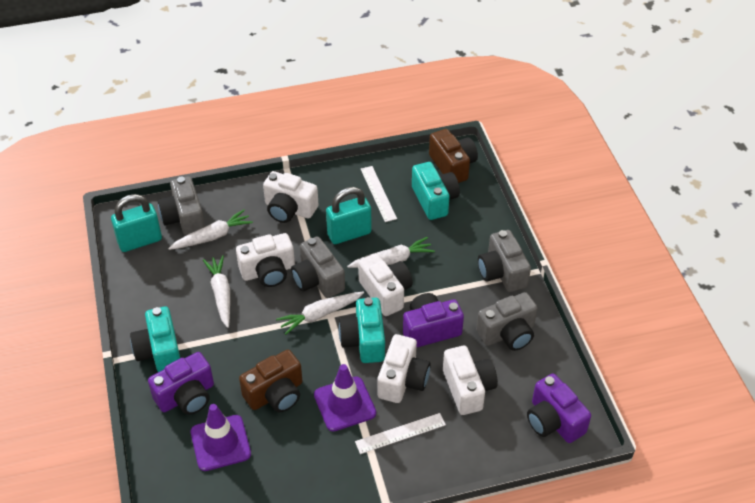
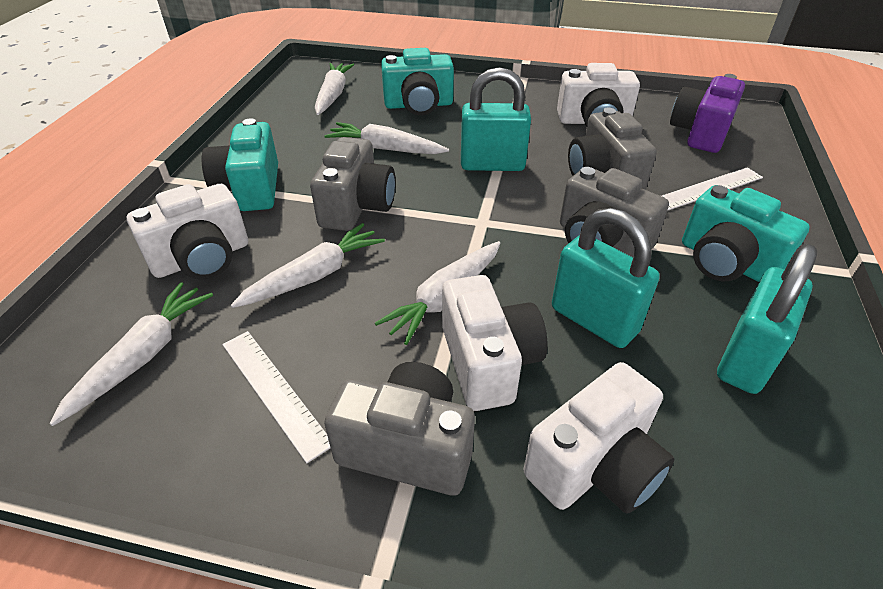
brown camera: 2 -> 0
purple camera: 3 -> 1
purple traffic cone: 2 -> 0
turquoise padlock: 2 -> 3
white camera: 5 -> 4
white carrot: 4 -> 5

